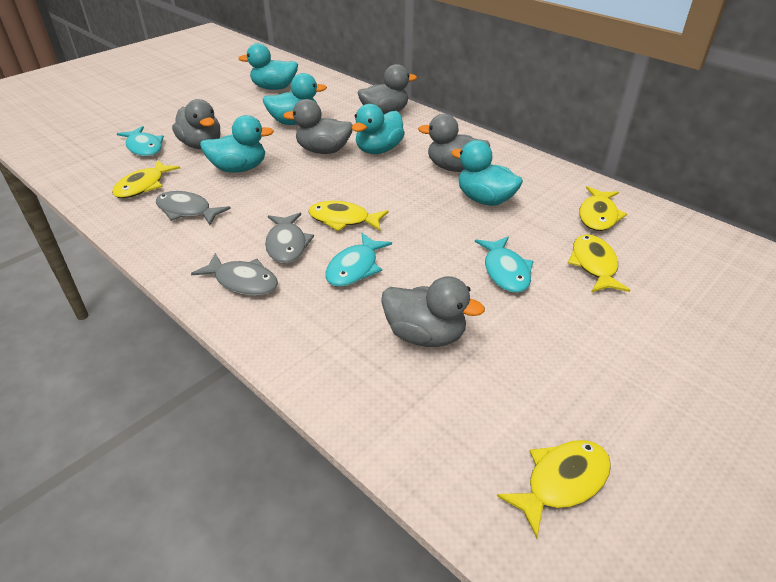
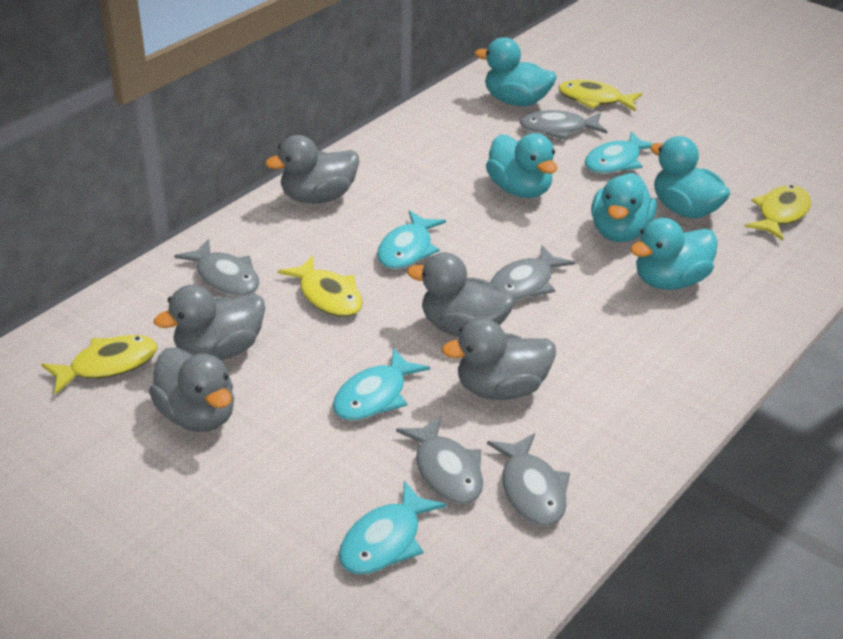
grey fish: 3 -> 5
turquoise fish: 3 -> 4
yellow fish: 5 -> 4

